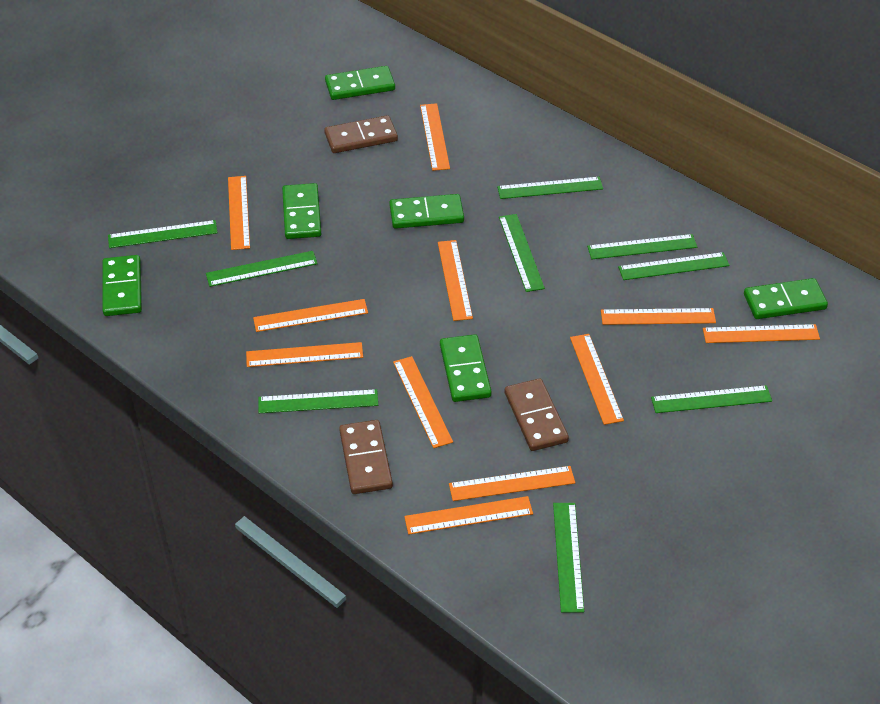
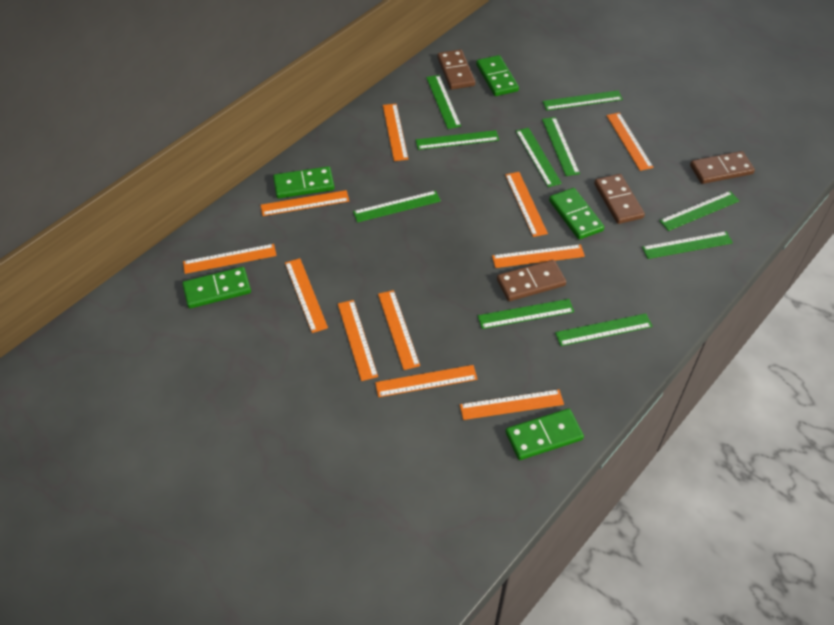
brown domino: 3 -> 4
green domino: 6 -> 5
green ruler: 9 -> 10

